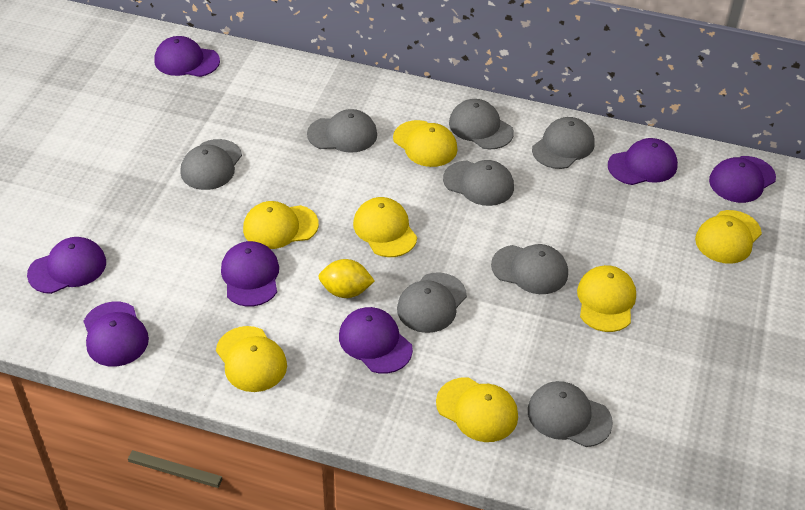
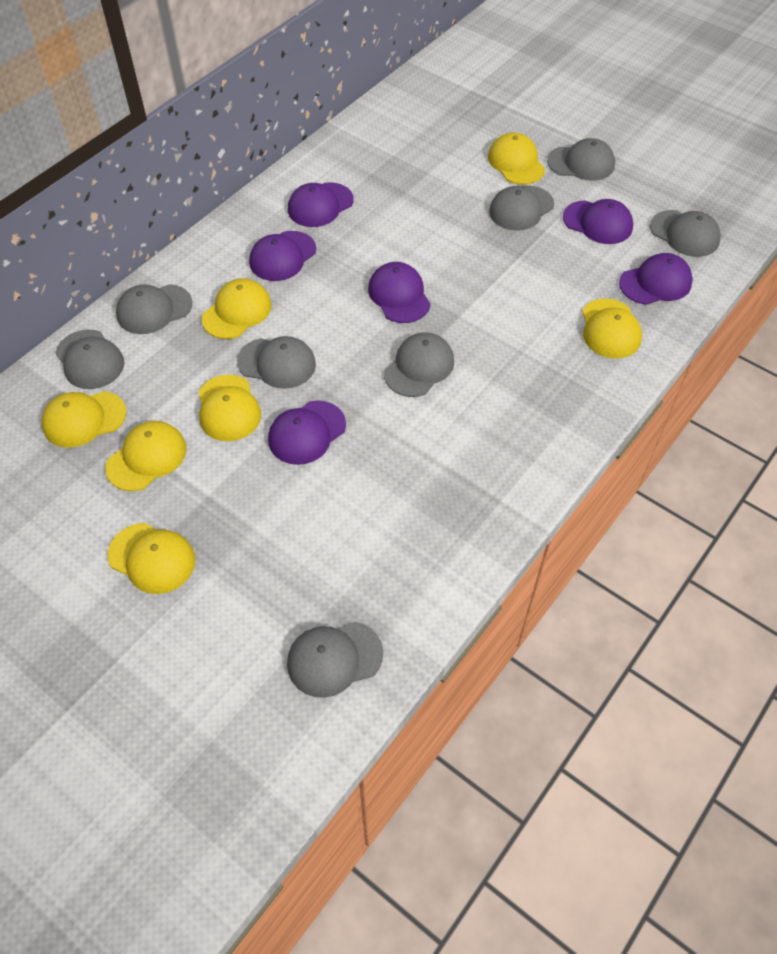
purple cap: 7 -> 6
yellow lemon: 1 -> 0

